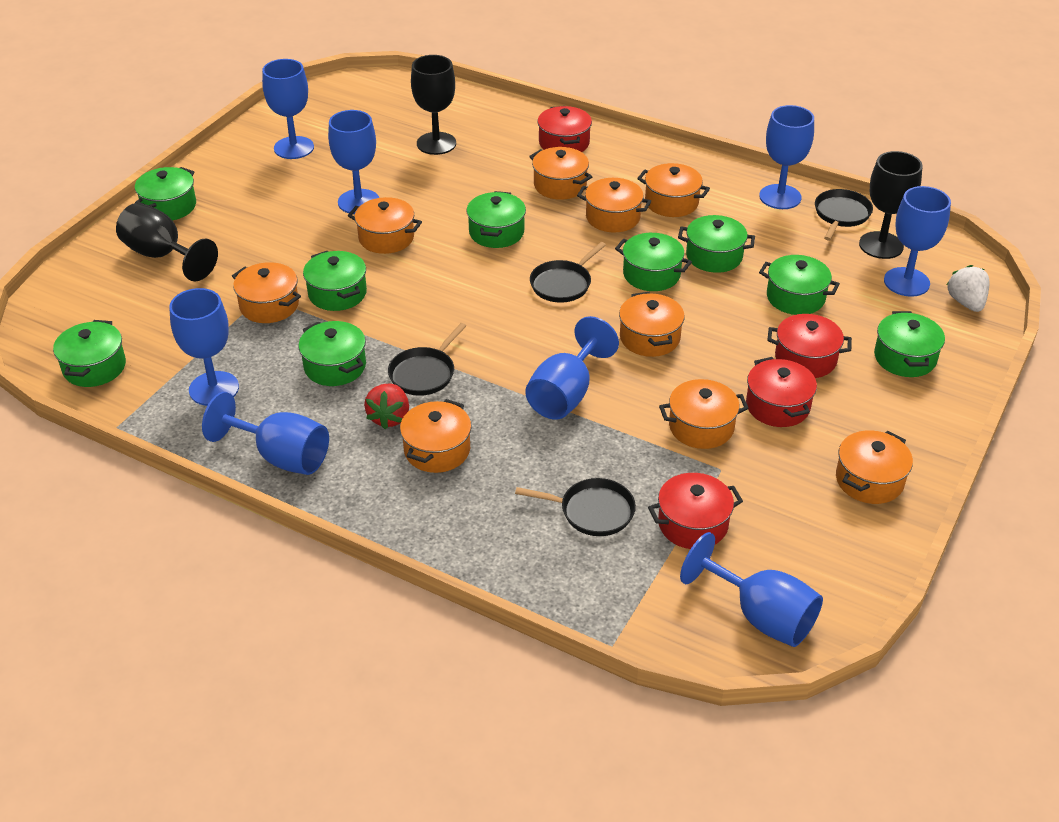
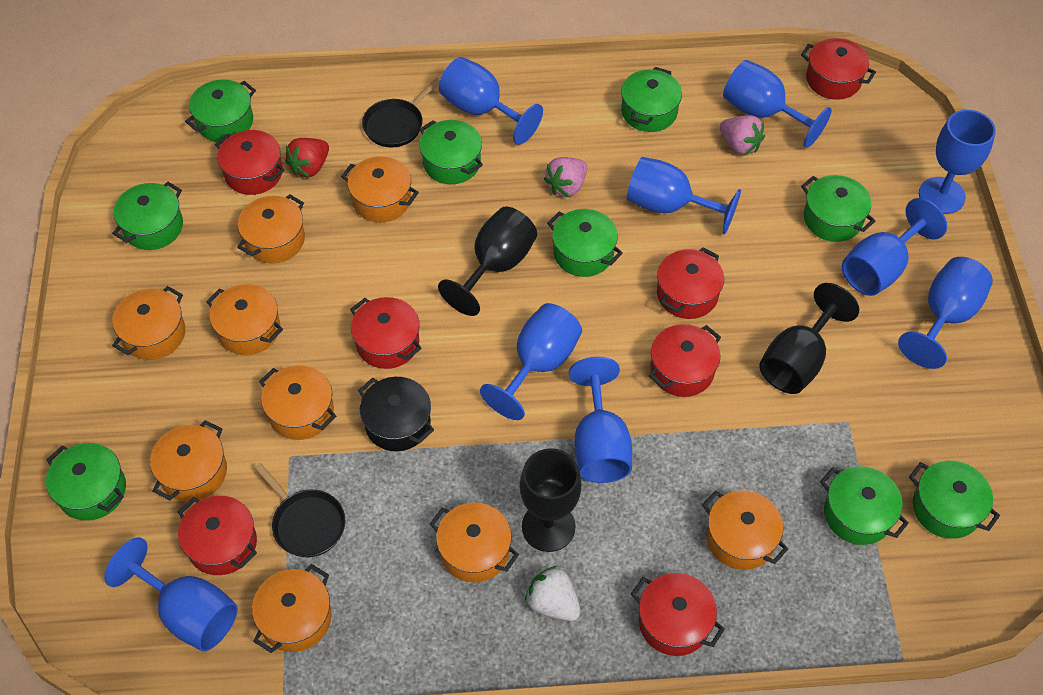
black pan: 4 -> 2
black pot: 0 -> 1
blue goblet: 8 -> 9
pink strawberry: 0 -> 2
red pot: 4 -> 7

